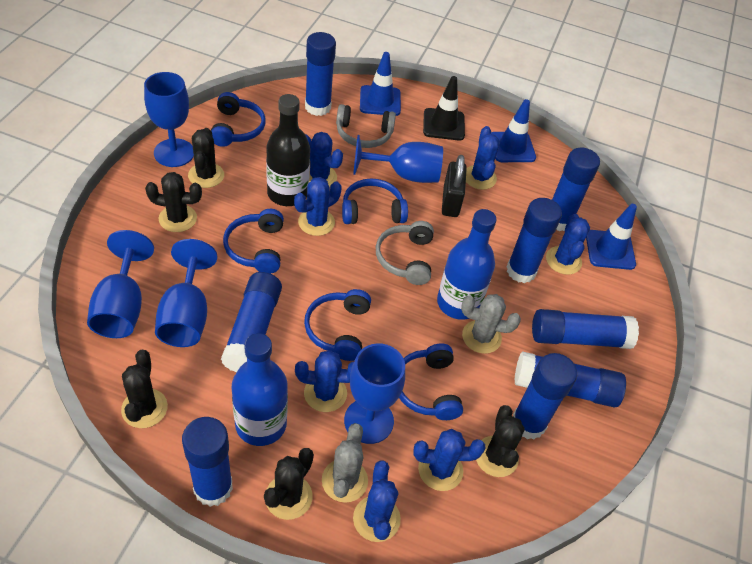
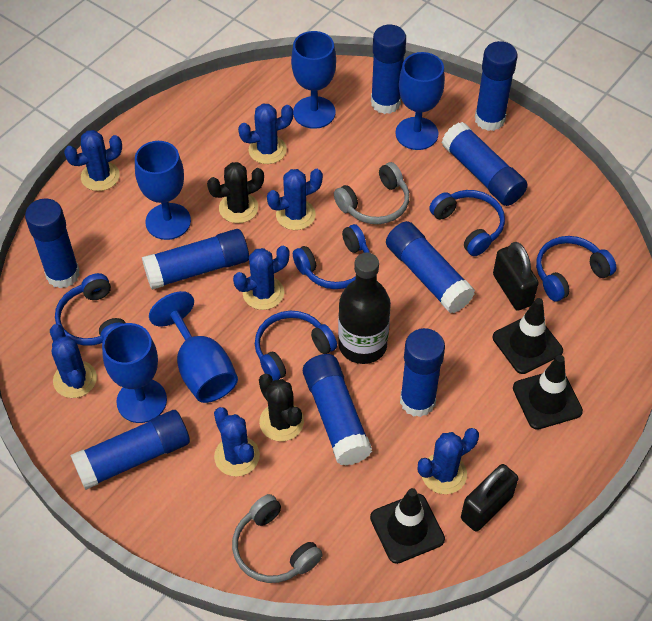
black cactus: 5 -> 2
black padlock: 1 -> 2
black traffic cone: 1 -> 3
blue bottle: 2 -> 0
blue glue stick: 8 -> 9
blue traffic cone: 3 -> 0
grey cactus: 2 -> 0

